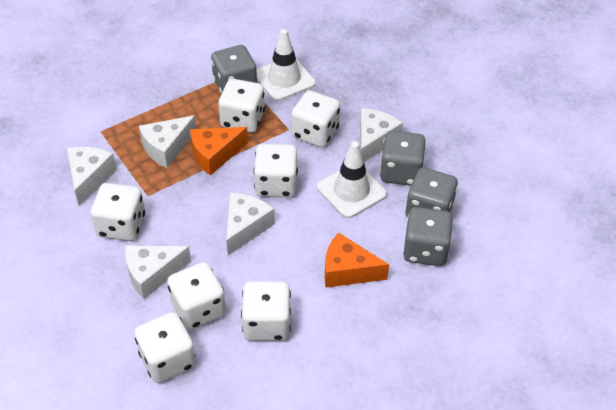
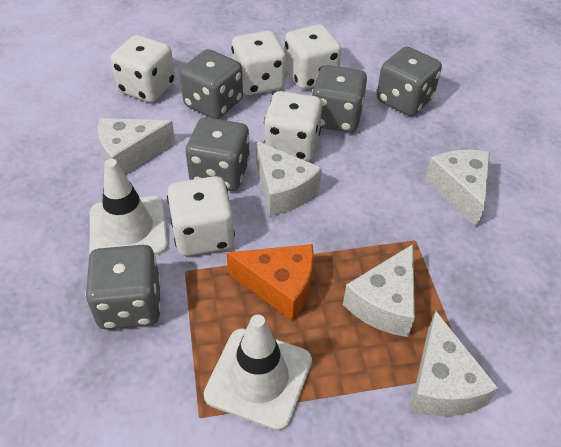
grey dice: 4 -> 5
orange cheese: 2 -> 1
white dice: 7 -> 5

